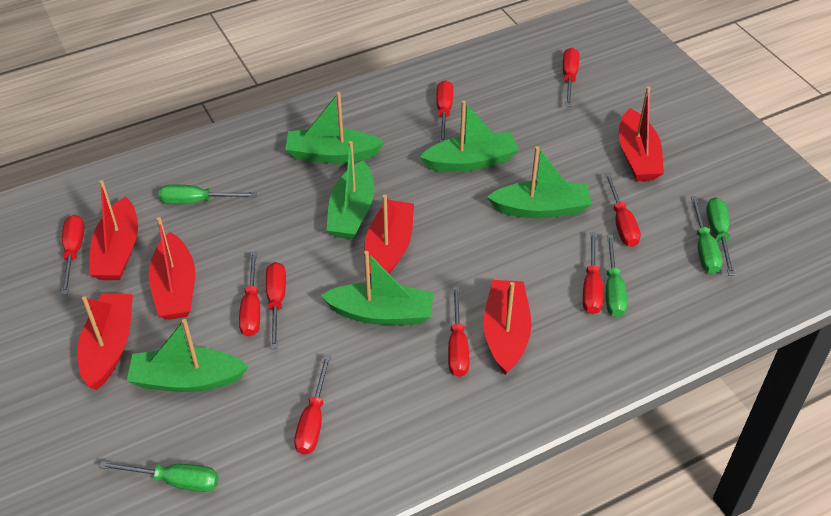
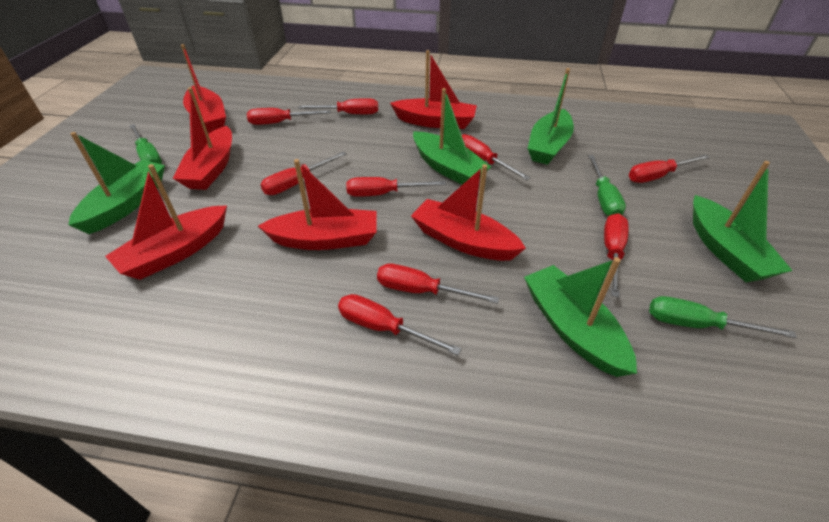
green boat: 6 -> 5
green screwdriver: 5 -> 3

